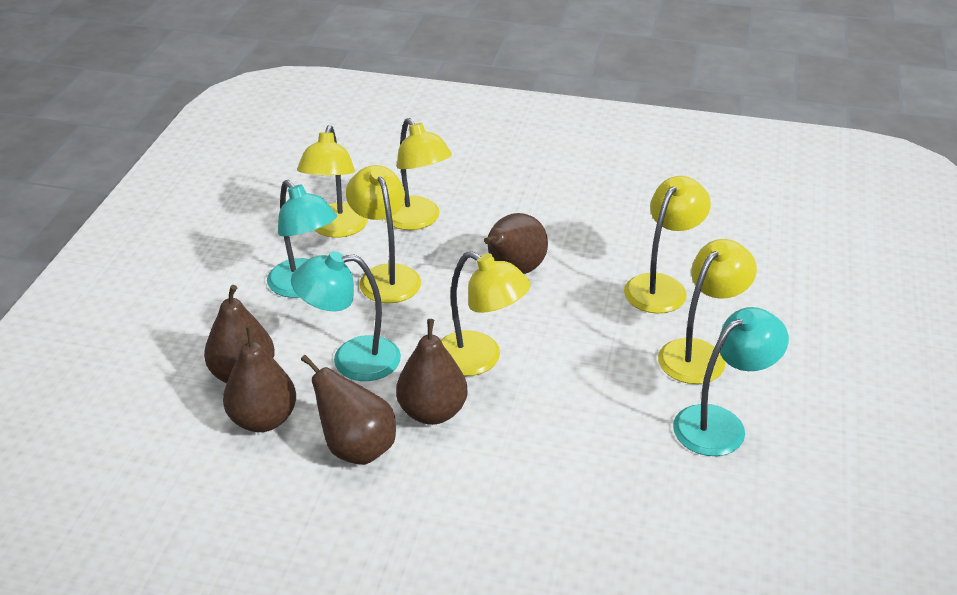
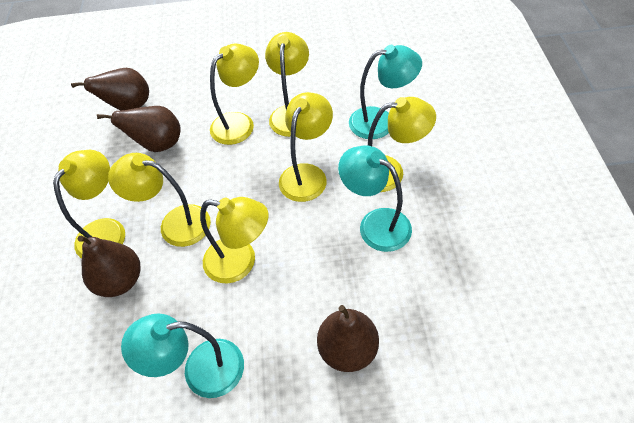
brown pear: 5 -> 4
yellow lamp: 6 -> 7

